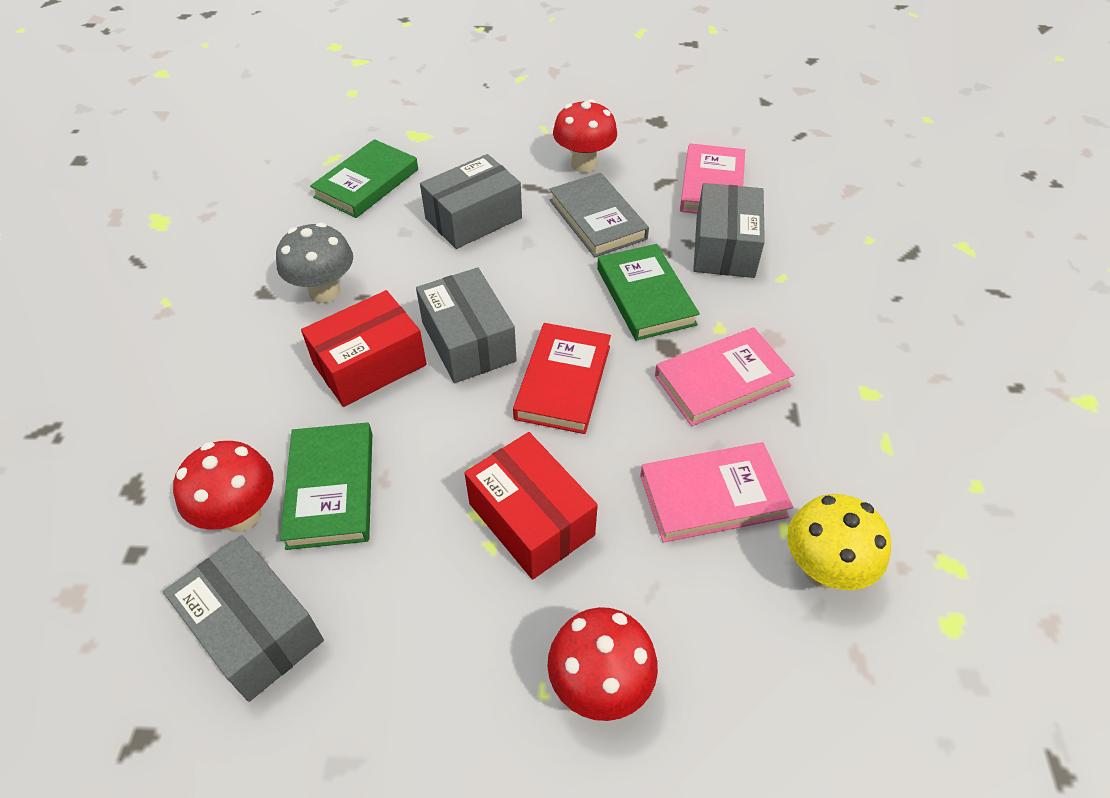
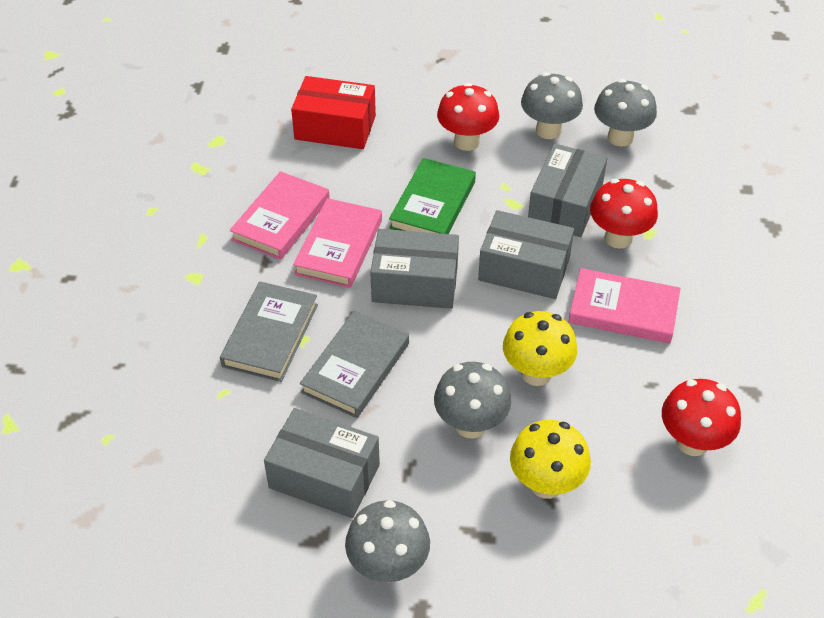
green book: 3 -> 1
grey book: 1 -> 2
grey mushroom: 1 -> 4
red book: 1 -> 0
red box: 2 -> 1
yellow mushroom: 1 -> 2

